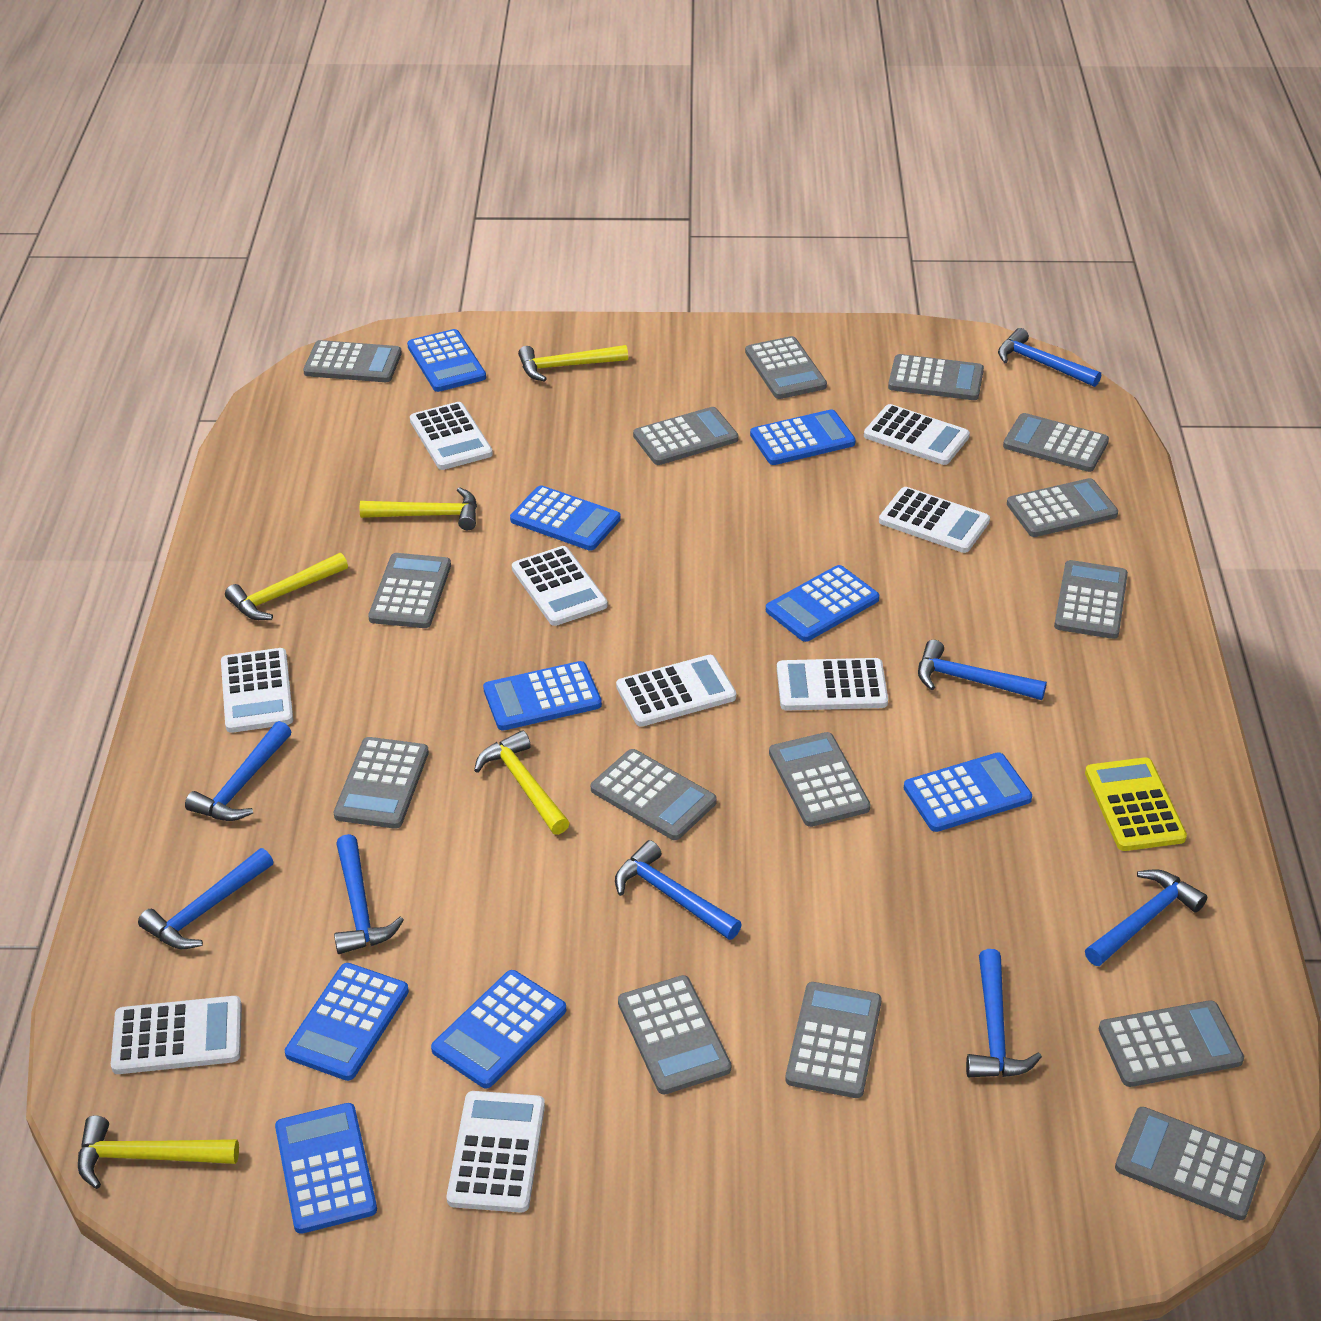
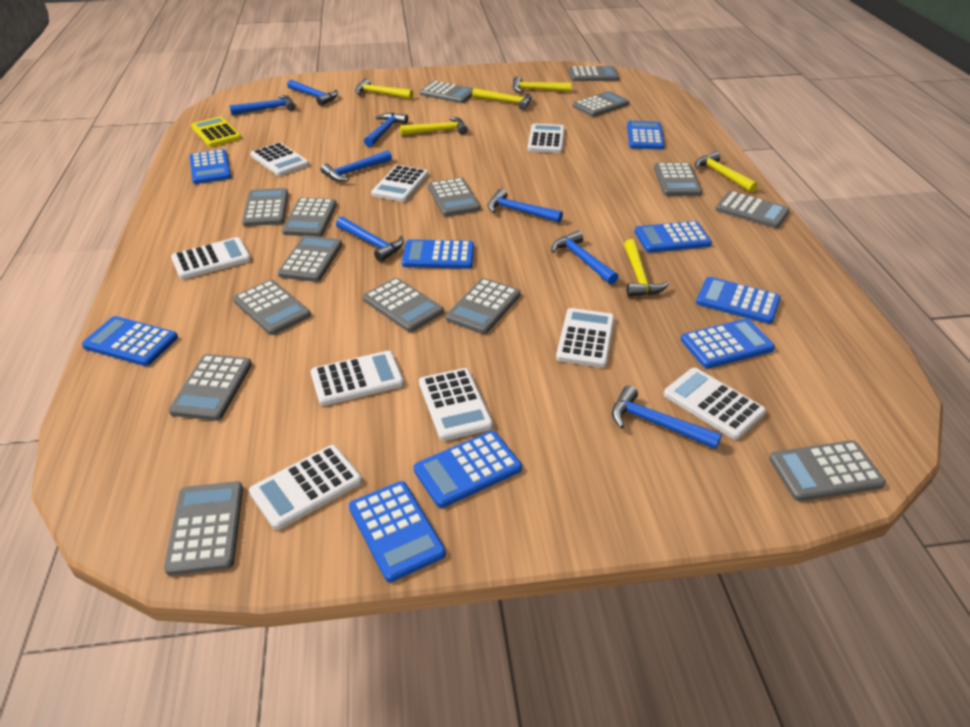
yellow hammer: 5 -> 6

